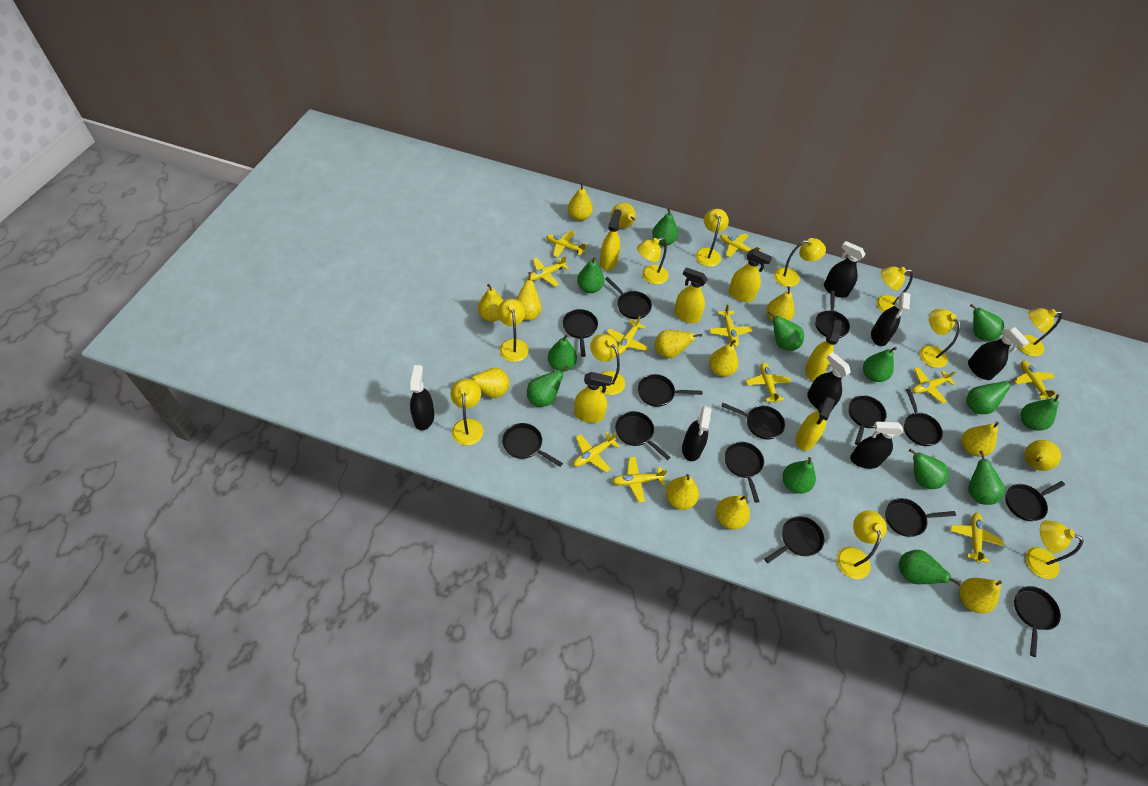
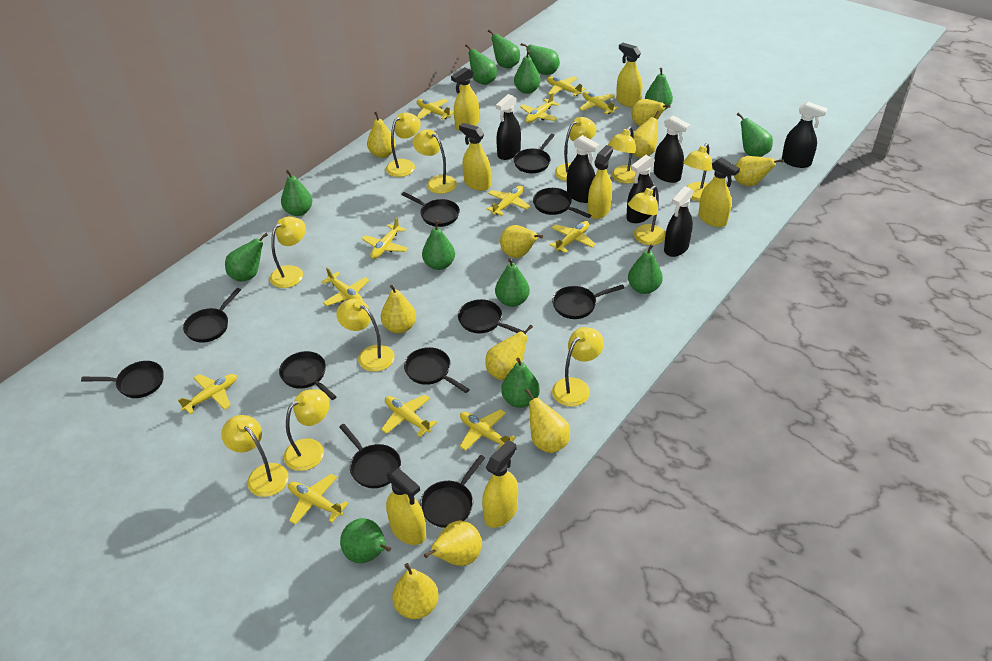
black pan: 14 -> 11
black spray bottle: 7 -> 6
yellow pear: 13 -> 10
yellow plane: 11 -> 12
yellow spray bottle: 6 -> 7

